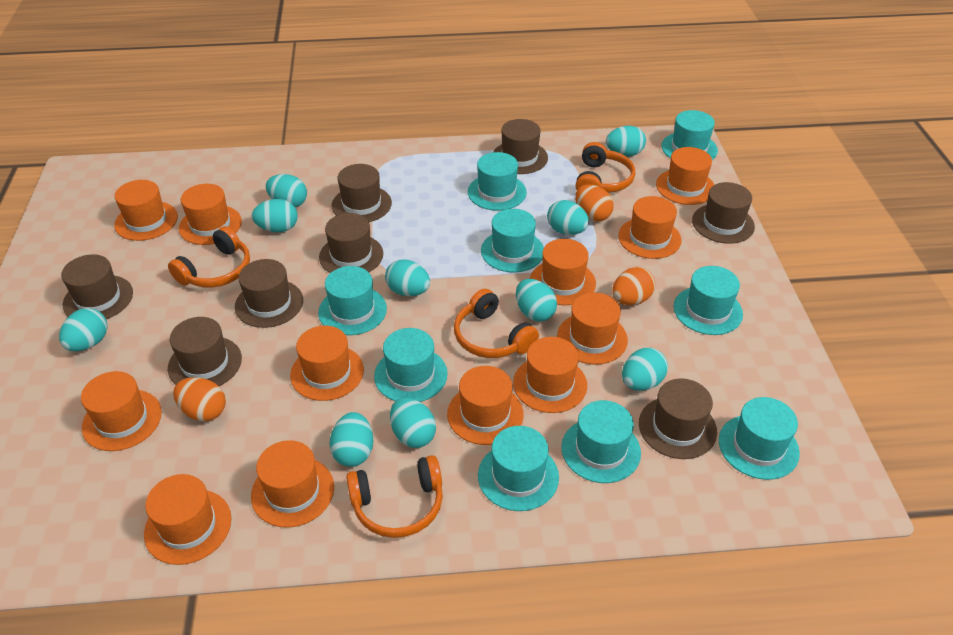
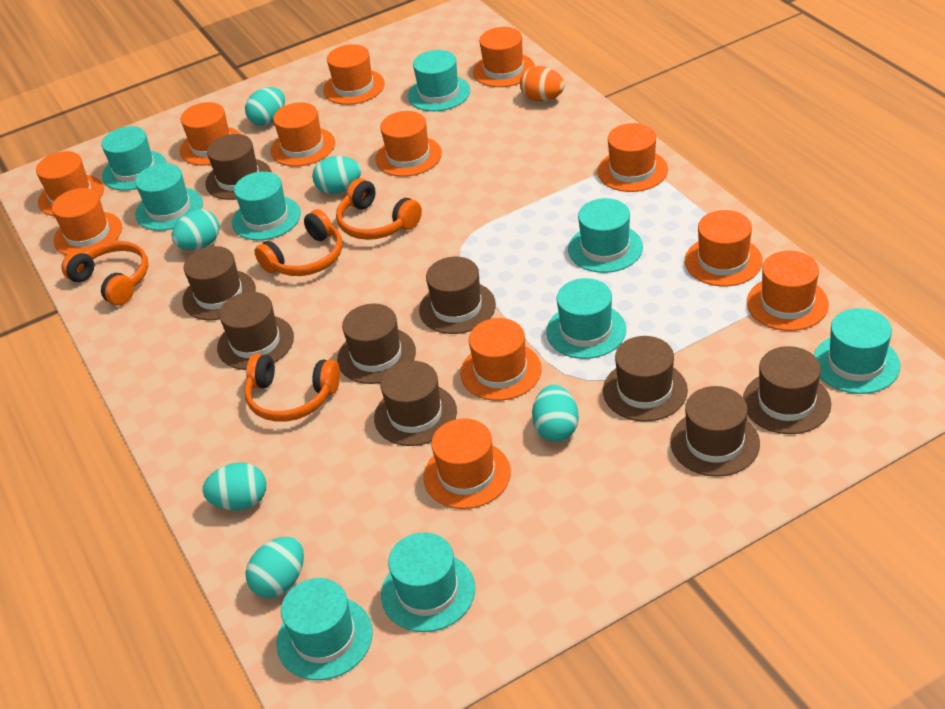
brown hat: 8 -> 9
orange egg: 3 -> 1
turquoise egg: 10 -> 6

